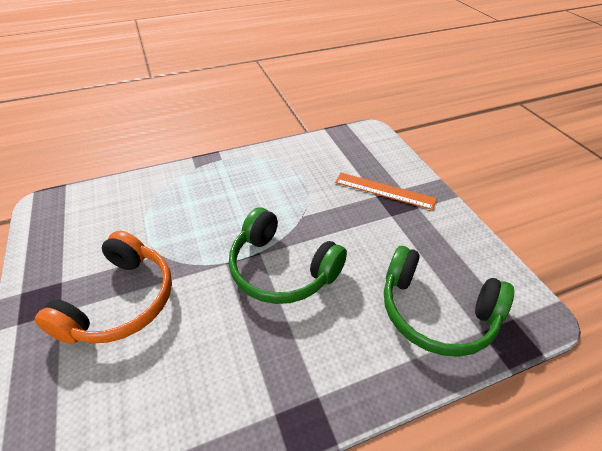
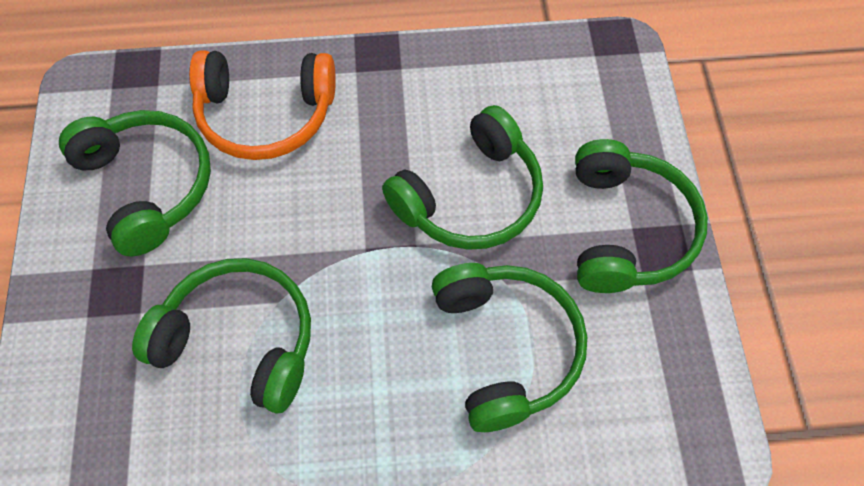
green headphones: 2 -> 5
orange ruler: 1 -> 0

